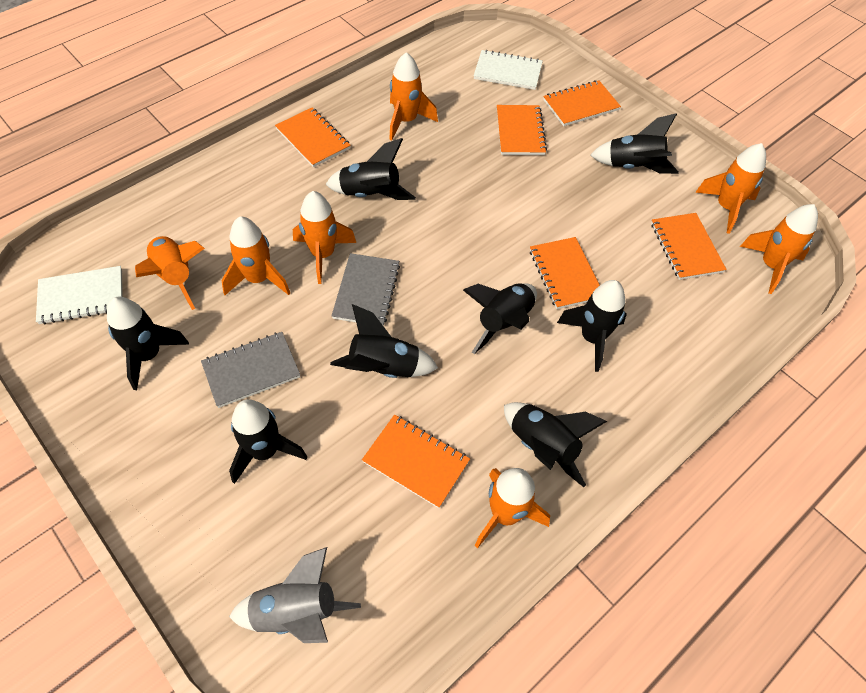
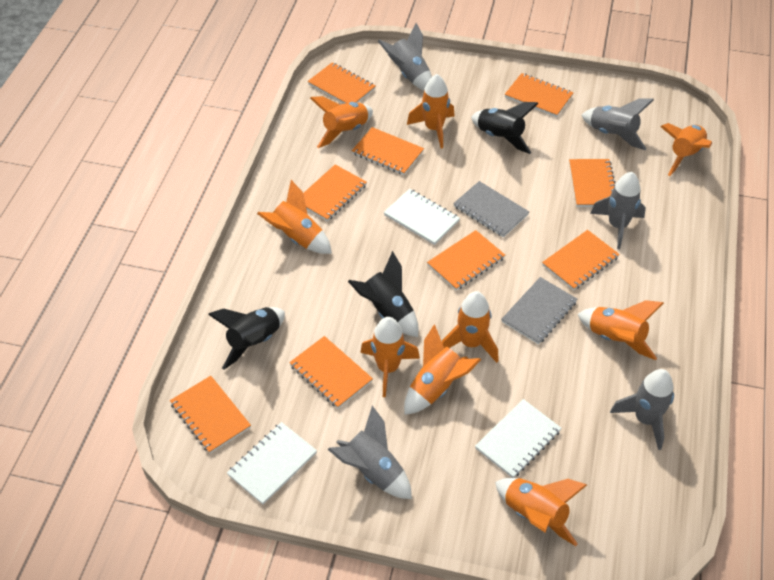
black rocket: 8 -> 3
grey rocket: 1 -> 5
orange notebook: 6 -> 9
orange rocket: 7 -> 9
white notebook: 2 -> 3

